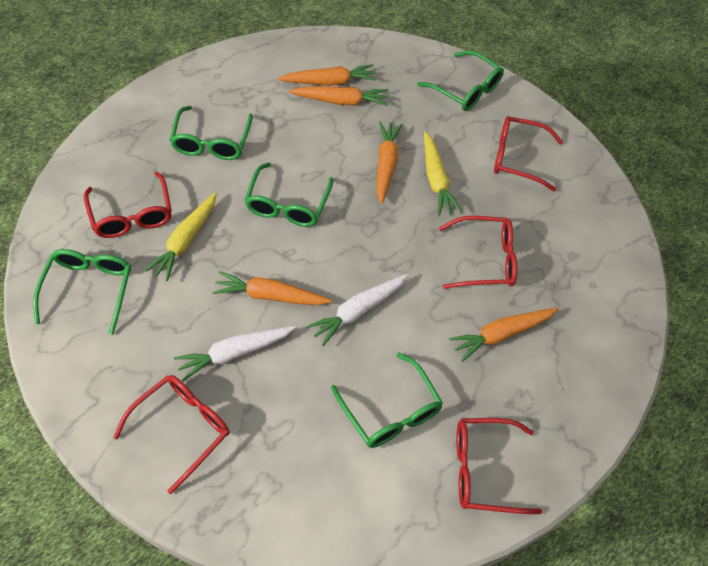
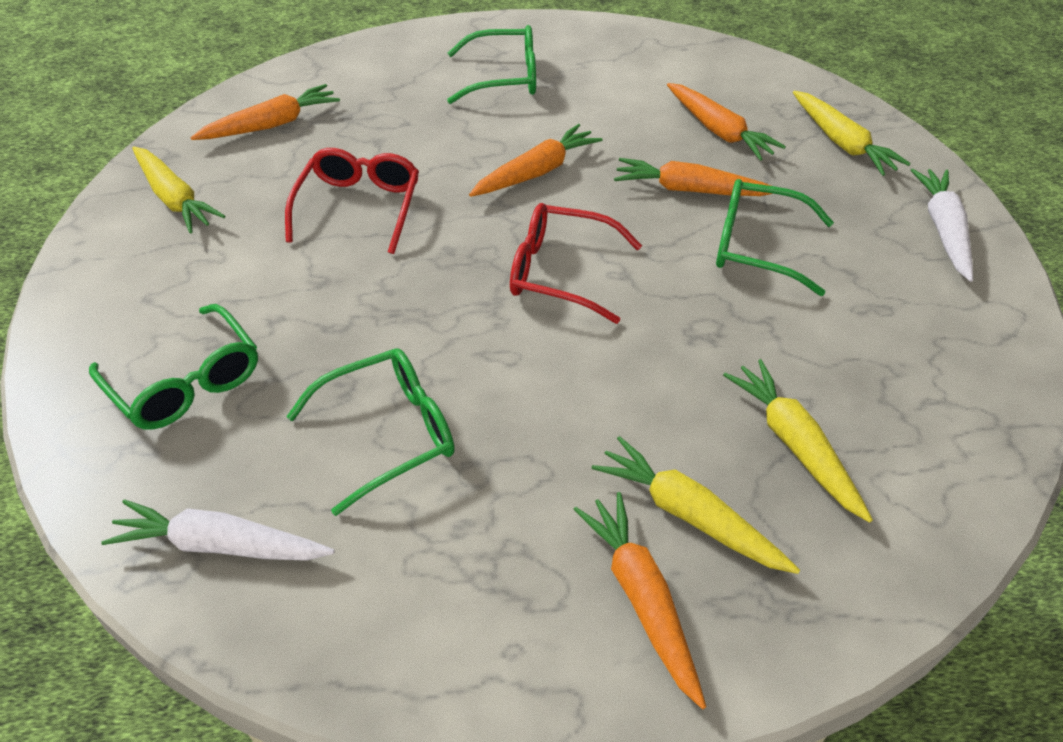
green glasses: 5 -> 4
red glasses: 5 -> 2
yellow carrot: 2 -> 4

